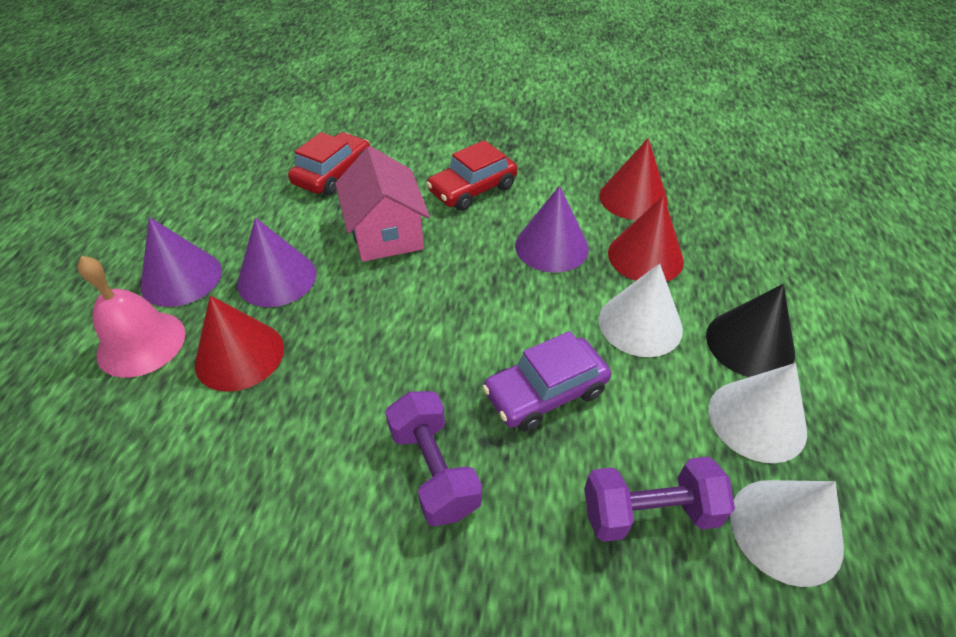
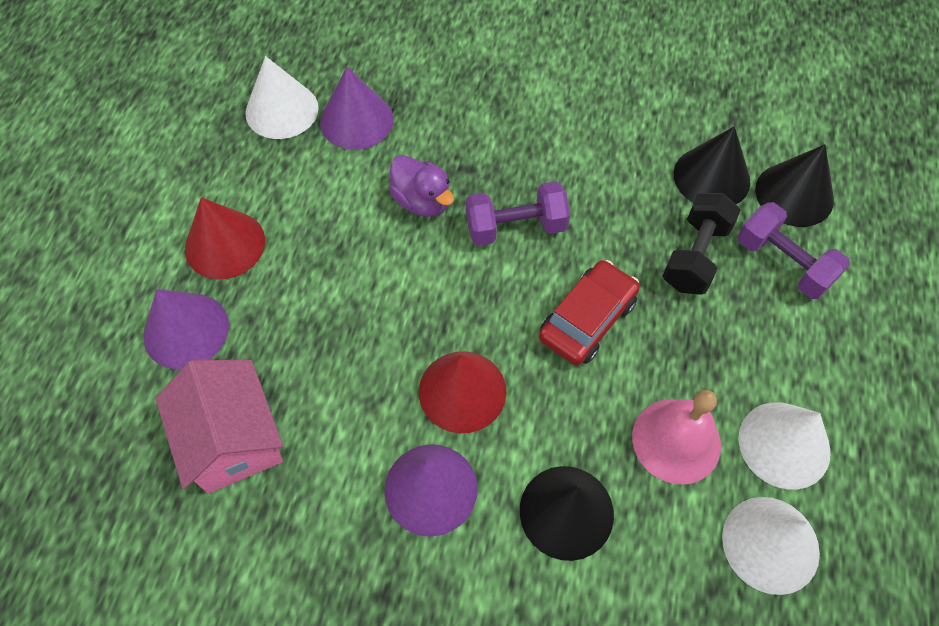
black cone: 1 -> 3
black dumbbell: 0 -> 1
purple car: 1 -> 0
purple duck: 0 -> 1
red car: 2 -> 1
red cone: 3 -> 2

